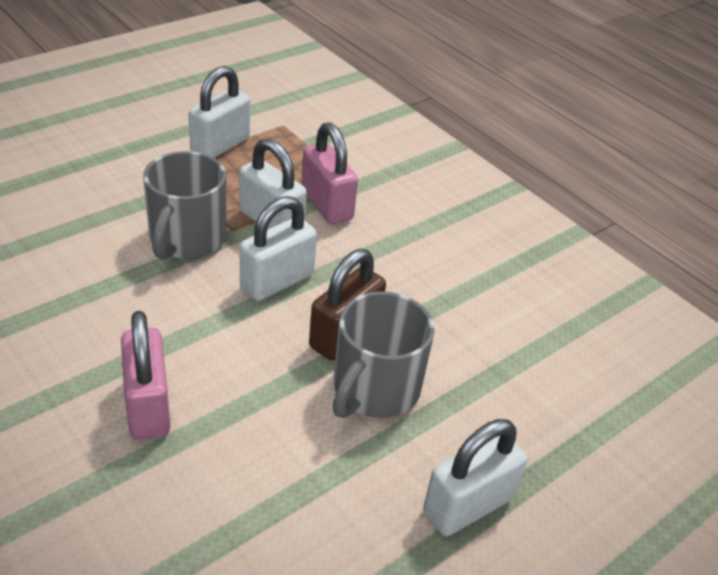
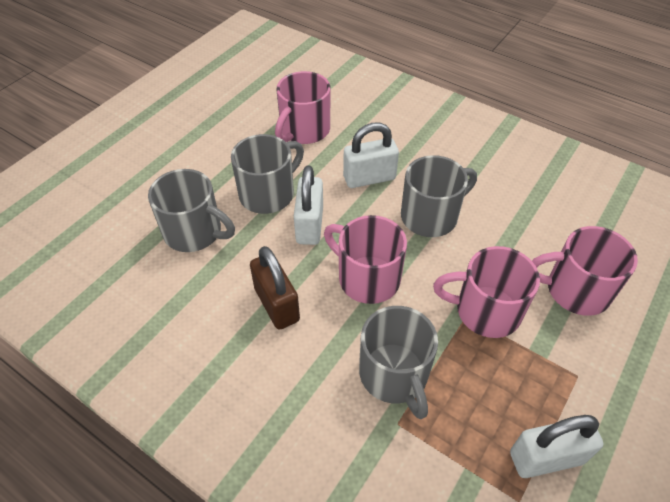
grey mug: 2 -> 4
pink mug: 0 -> 4
pink padlock: 2 -> 0
white padlock: 4 -> 3

